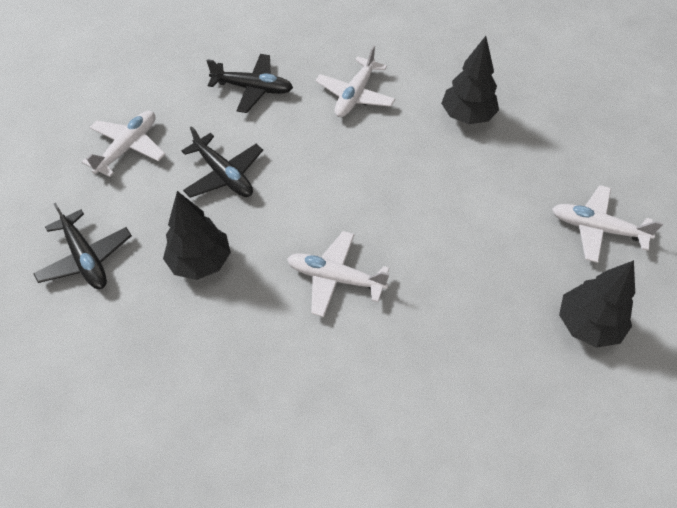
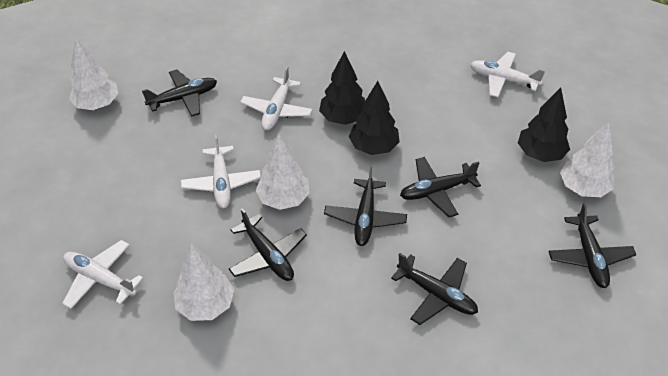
black plane: 3 -> 6
white tree: 0 -> 4

